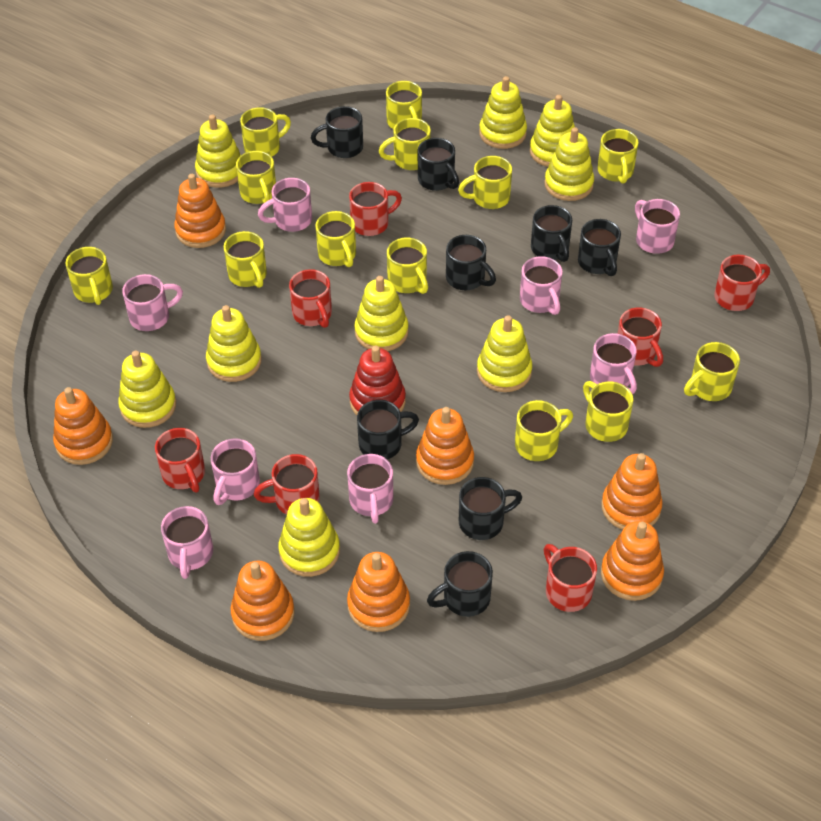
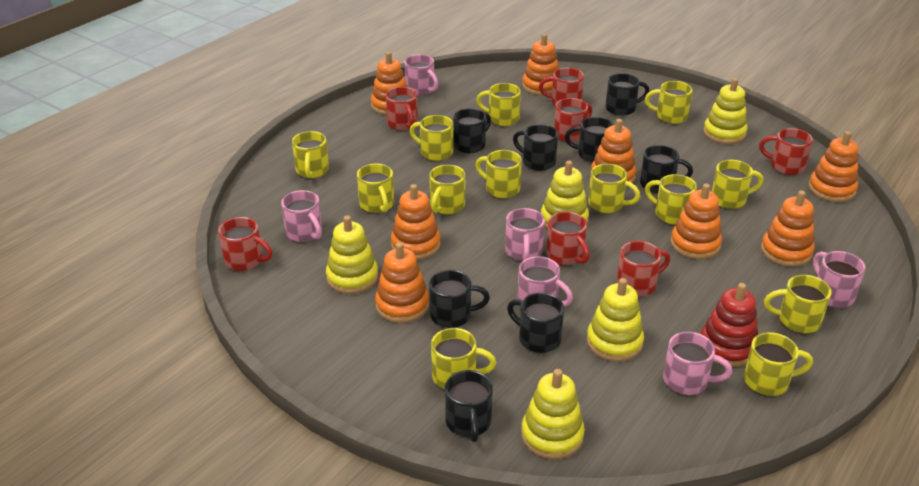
orange stacking toy: 7 -> 8
pink mug: 8 -> 6
yellow stacking toy: 9 -> 5

